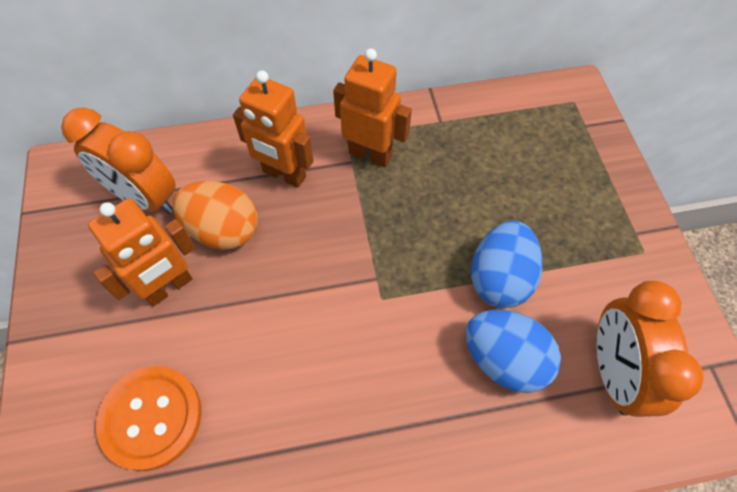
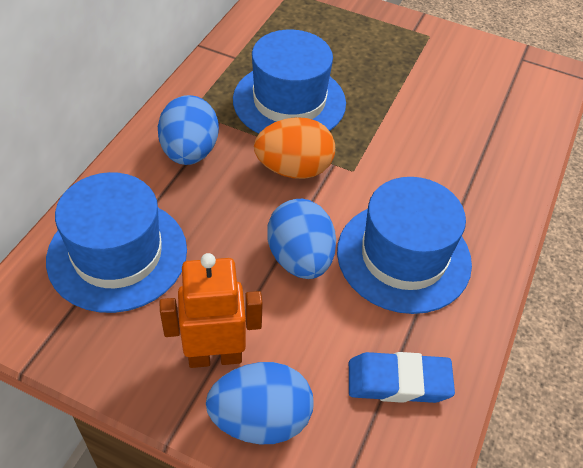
blue egg: 2 -> 3
blue eraser: 0 -> 1
blue hat: 0 -> 3
orange button: 1 -> 0
orange clock: 2 -> 0
orange robot: 3 -> 1

